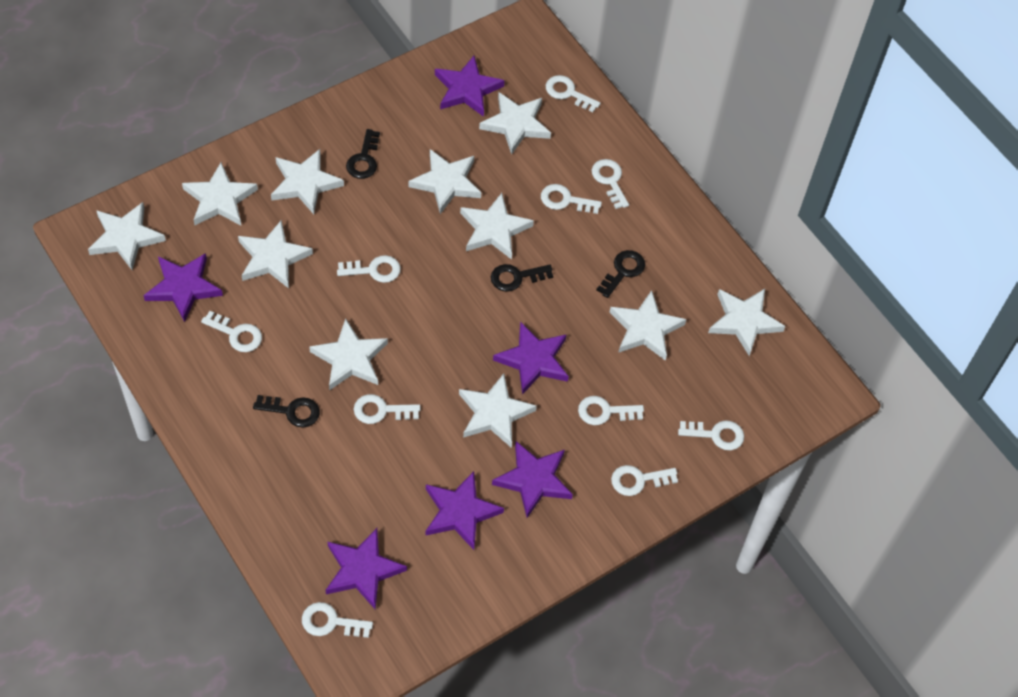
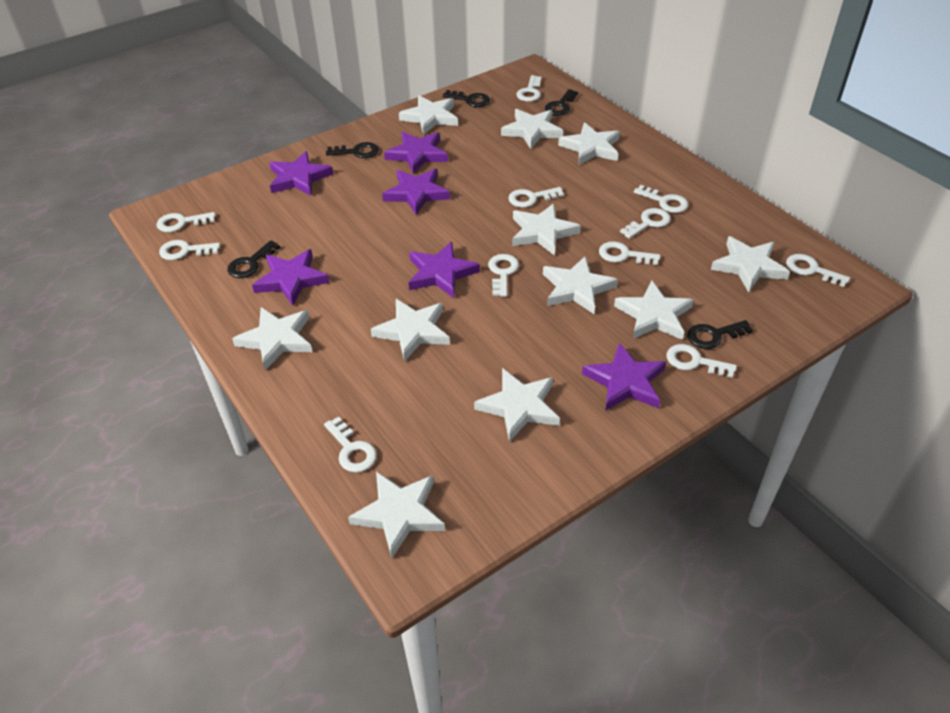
black key: 4 -> 5
white key: 10 -> 11

